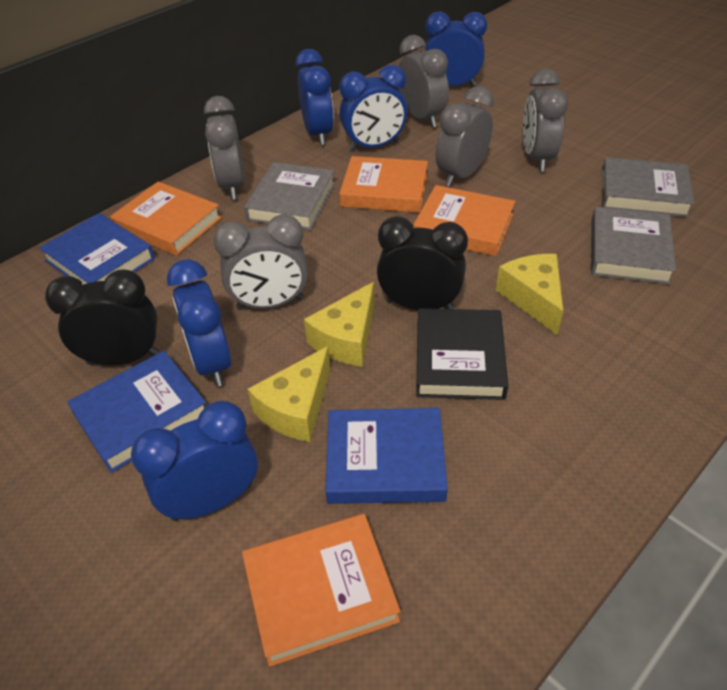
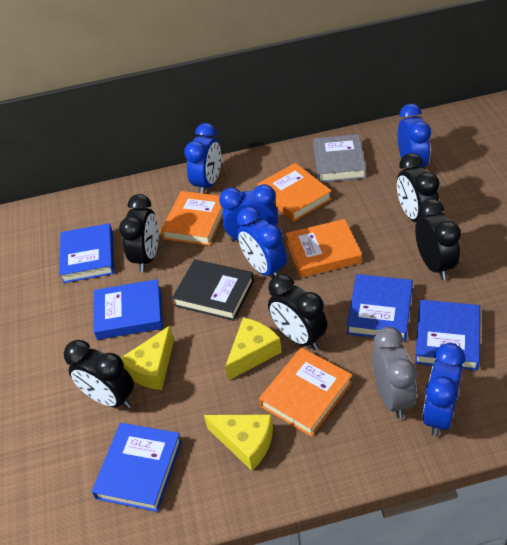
black clock: 2 -> 5
blue book: 3 -> 5
grey book: 3 -> 1
grey clock: 5 -> 1

